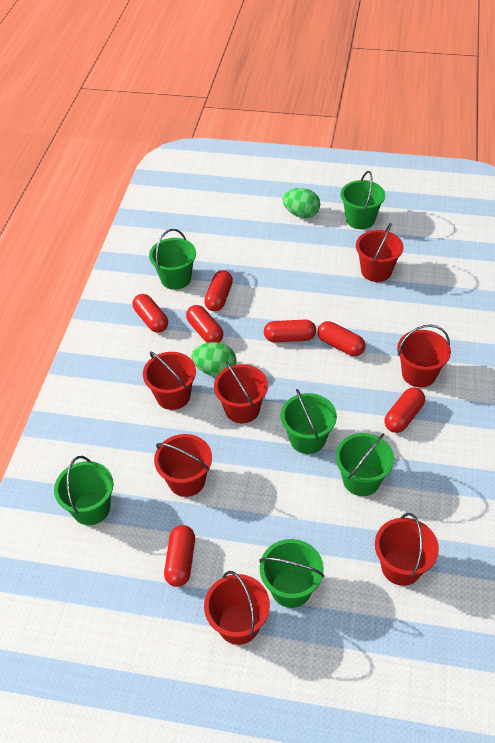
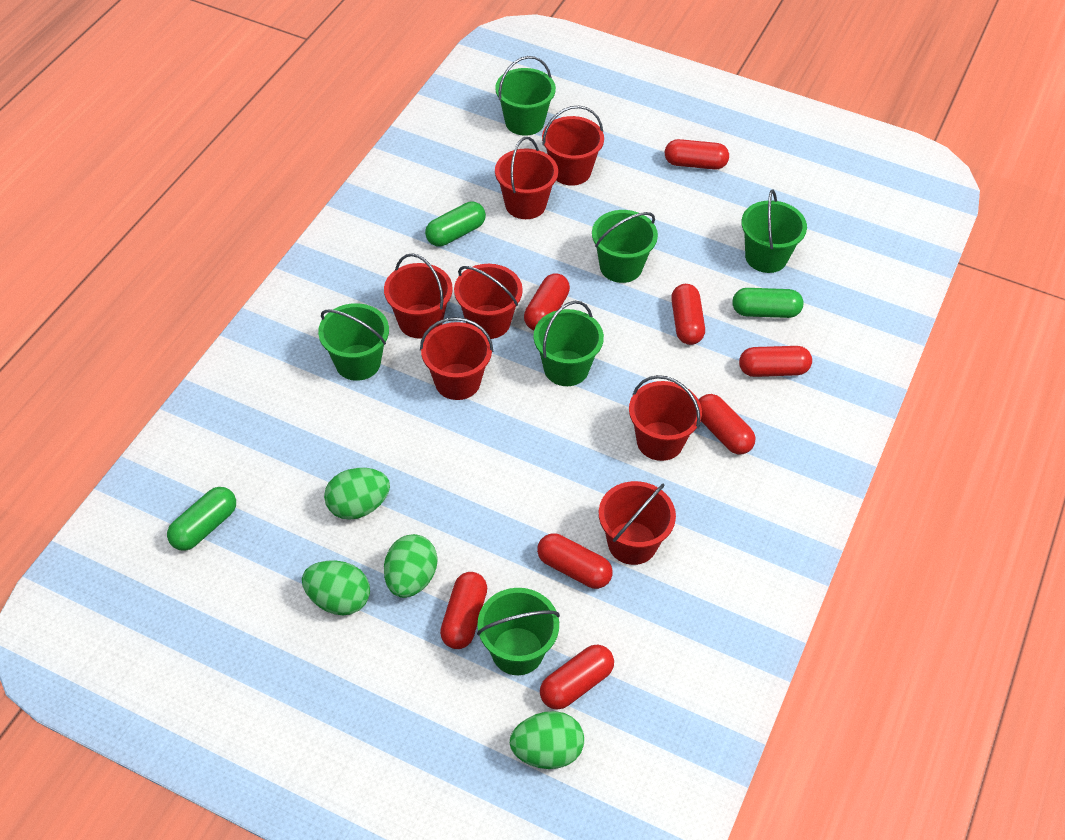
green capsule: 0 -> 3
green egg: 2 -> 4
red capsule: 7 -> 8

